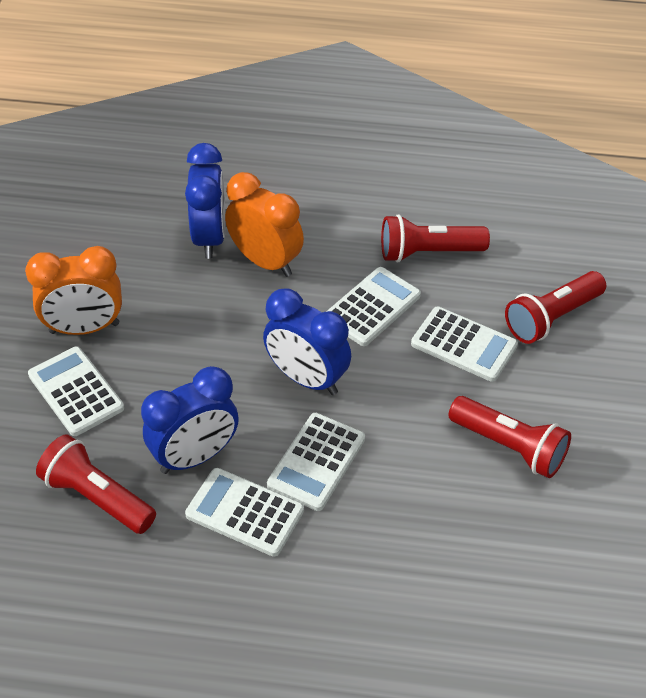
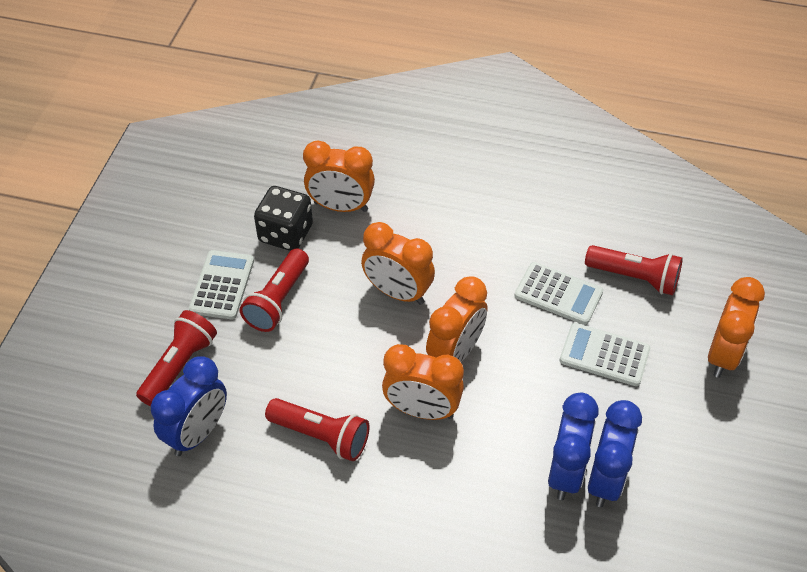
black dice: 0 -> 1
orange clock: 2 -> 5
white calculator: 5 -> 3

